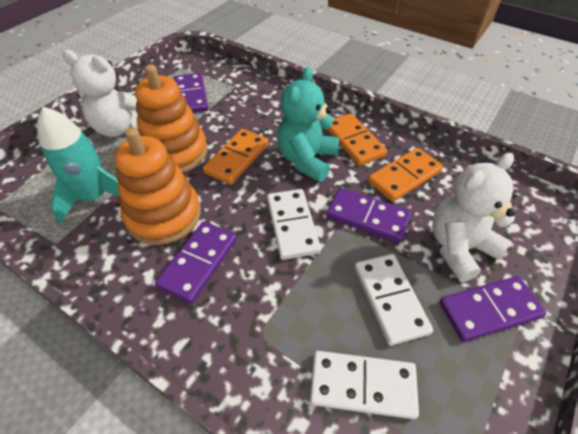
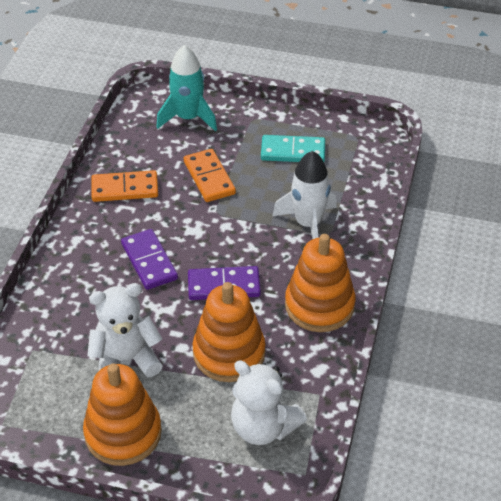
orange domino: 3 -> 2
orange stacking toy: 2 -> 3
purple domino: 4 -> 2
turquoise domino: 0 -> 1
turquoise teddy bear: 1 -> 0
white domino: 3 -> 0
white rocket: 0 -> 1

